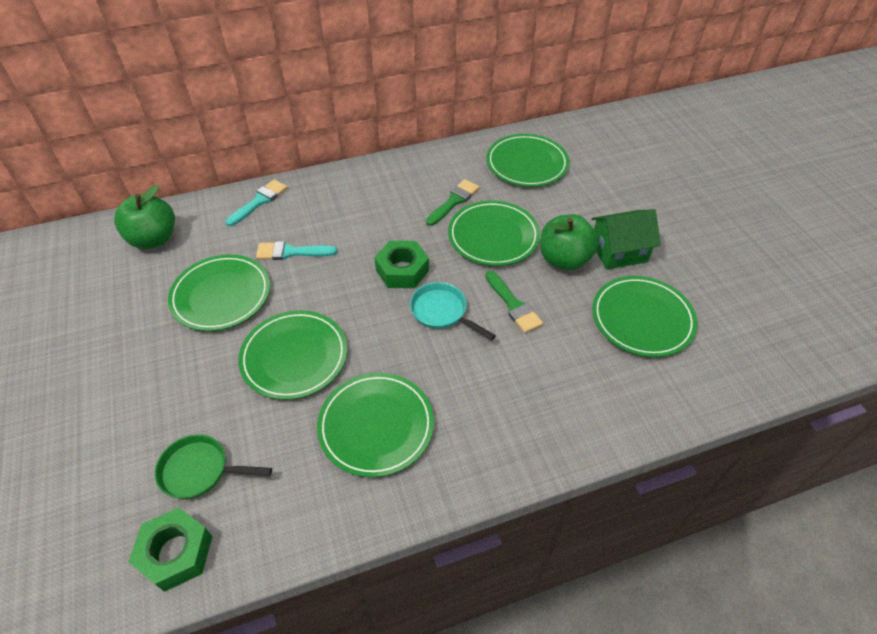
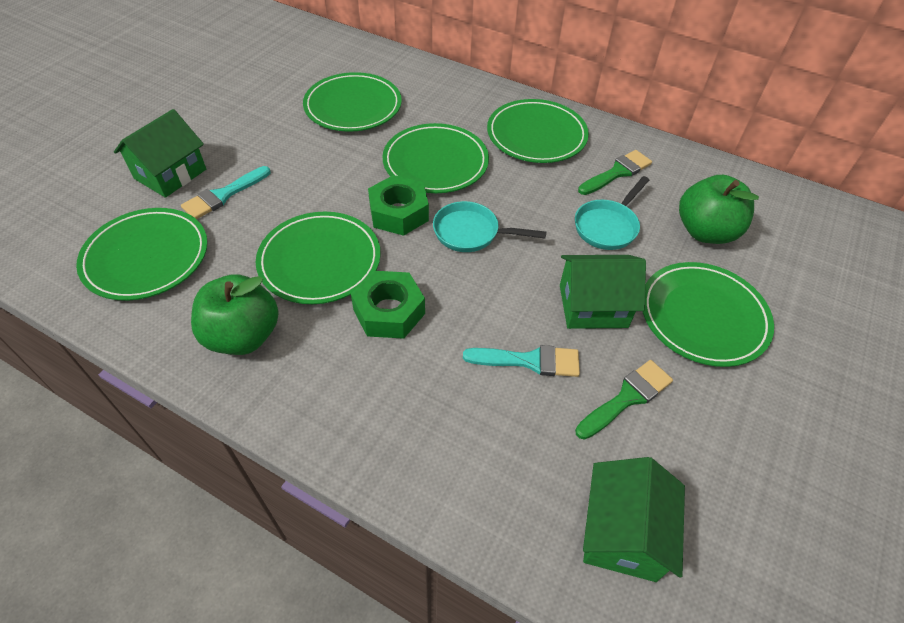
green house: 1 -> 3
green pan: 1 -> 0
turquoise pan: 1 -> 2

